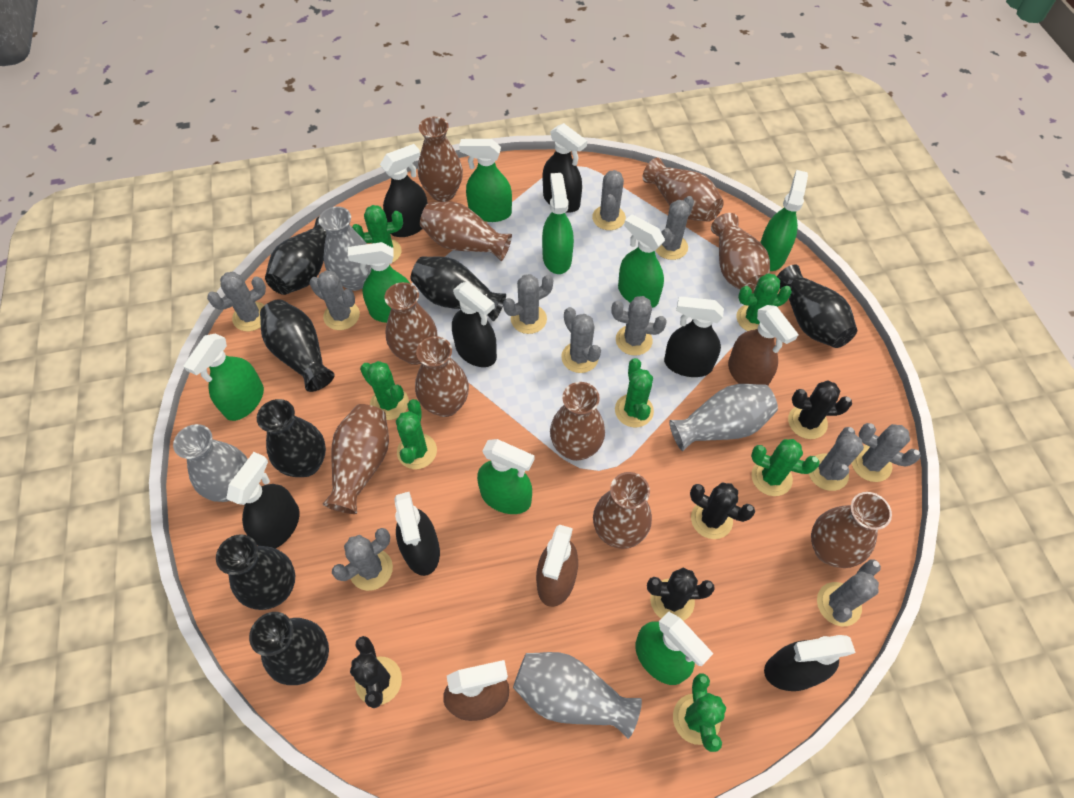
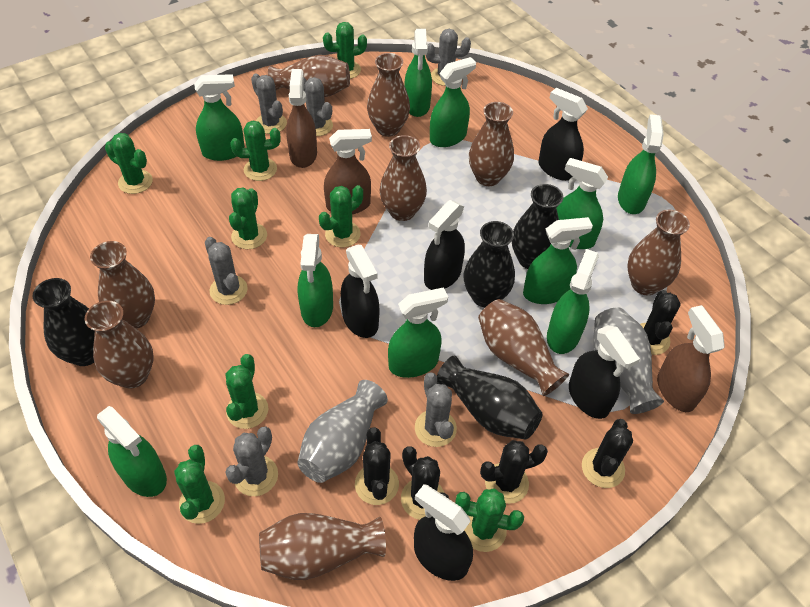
black cactus: 4 -> 5
black spray bottle: 7 -> 5
black vase: 7 -> 4
brown vase: 10 -> 9
green cactus: 7 -> 8
green spray bottle: 8 -> 10
grey cactus: 11 -> 6
grey vase: 4 -> 2

